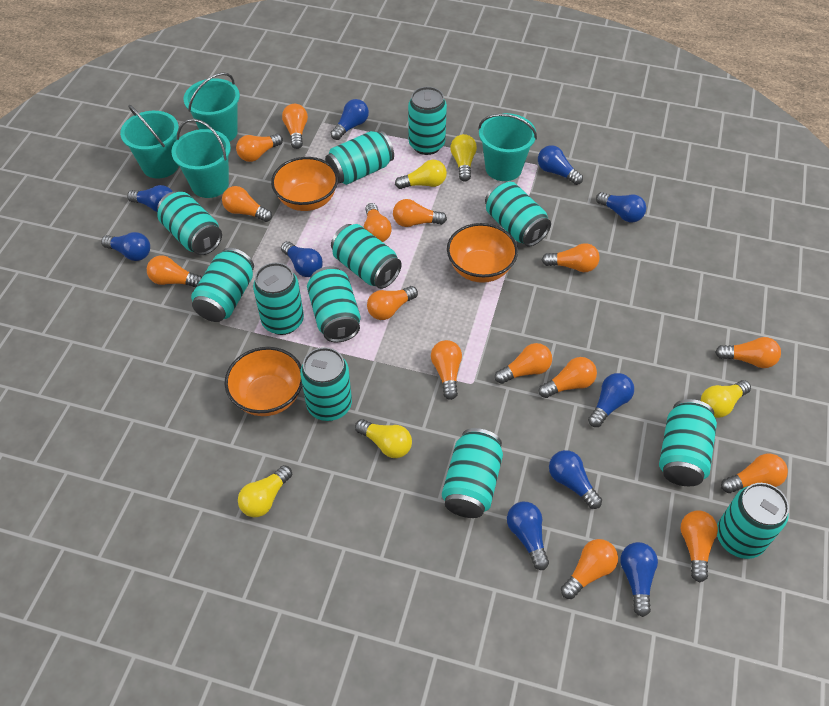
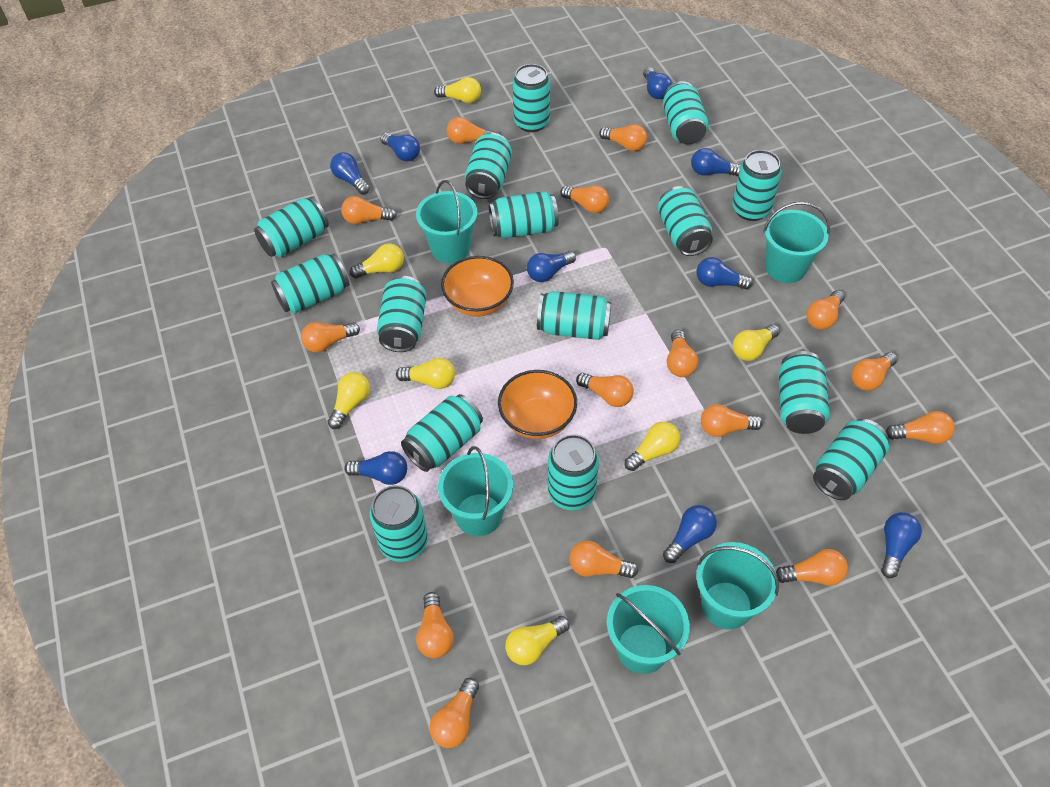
blue light bulb: 10 -> 9
orange bowl: 3 -> 2
turquoise bucket: 4 -> 5
turquoise can: 12 -> 15
yellow light bulb: 5 -> 7

